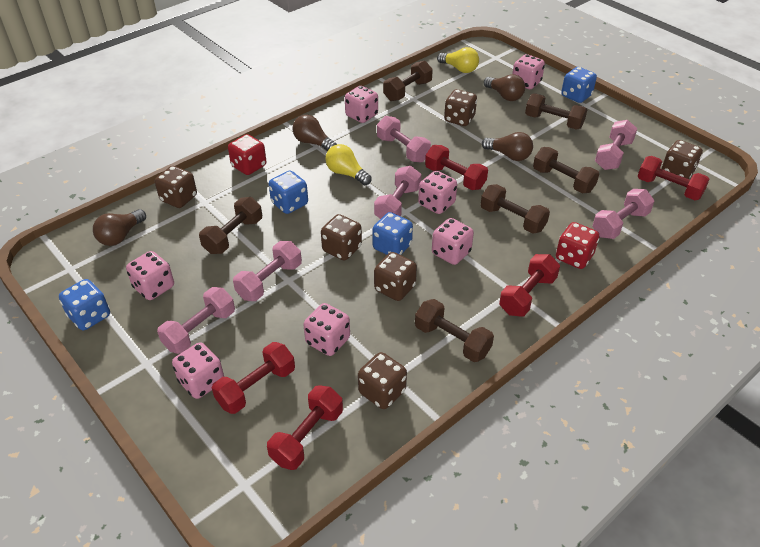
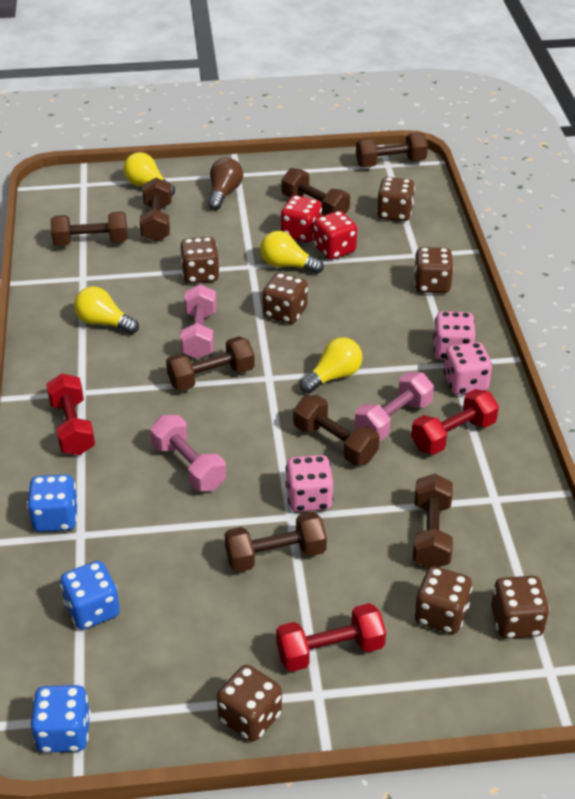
blue dice: 4 -> 3
brown dice: 6 -> 7
brown dumbbell: 6 -> 8
brown light bulb: 4 -> 1
pink dice: 7 -> 3
pink dumbbell: 6 -> 3
red dumbbell: 5 -> 3
yellow light bulb: 2 -> 4

